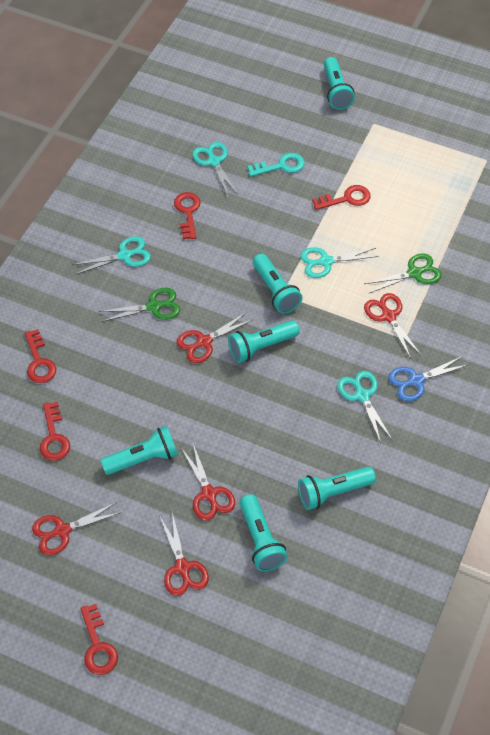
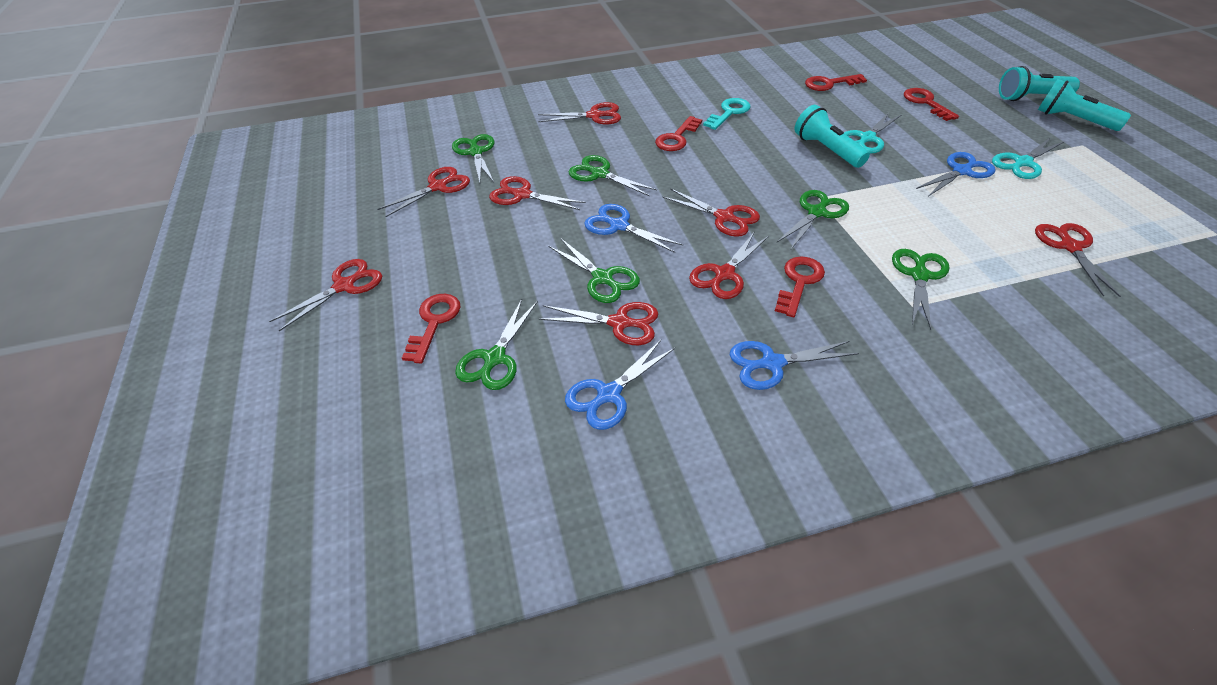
blue scissors: 1 -> 4
green scissors: 2 -> 6
red scissors: 5 -> 8
turquoise flashlight: 6 -> 3
turquoise scissors: 4 -> 2

